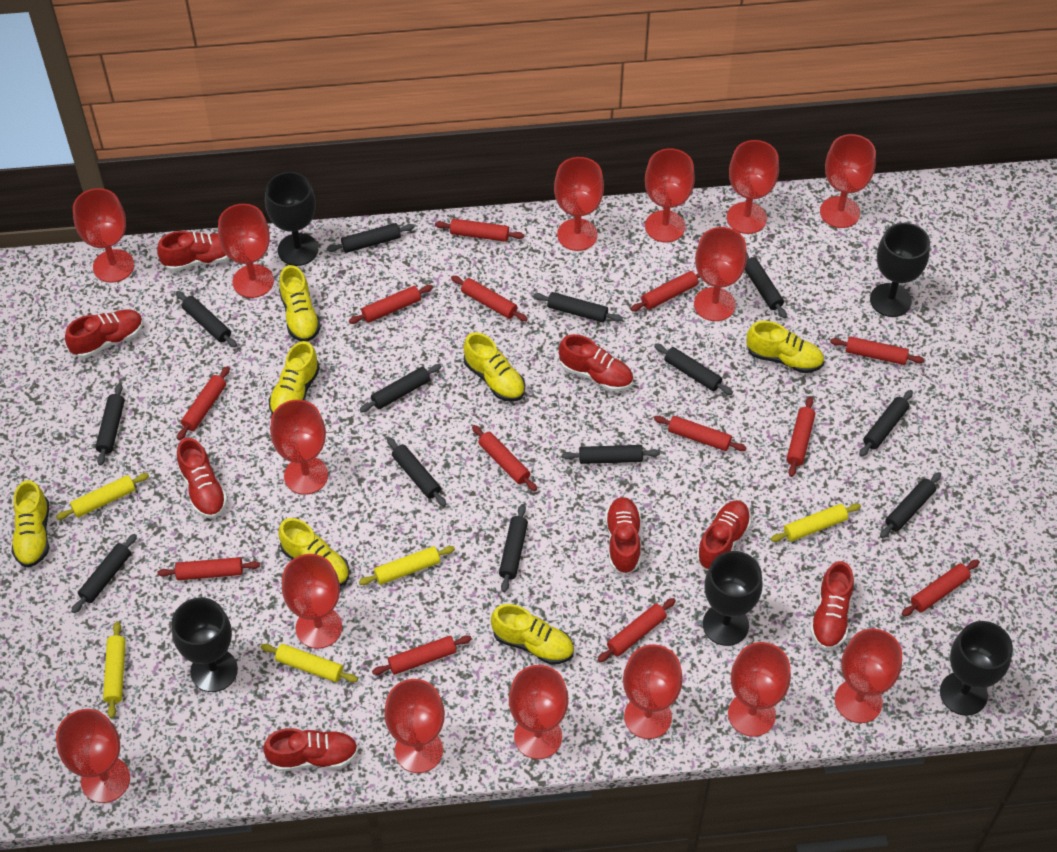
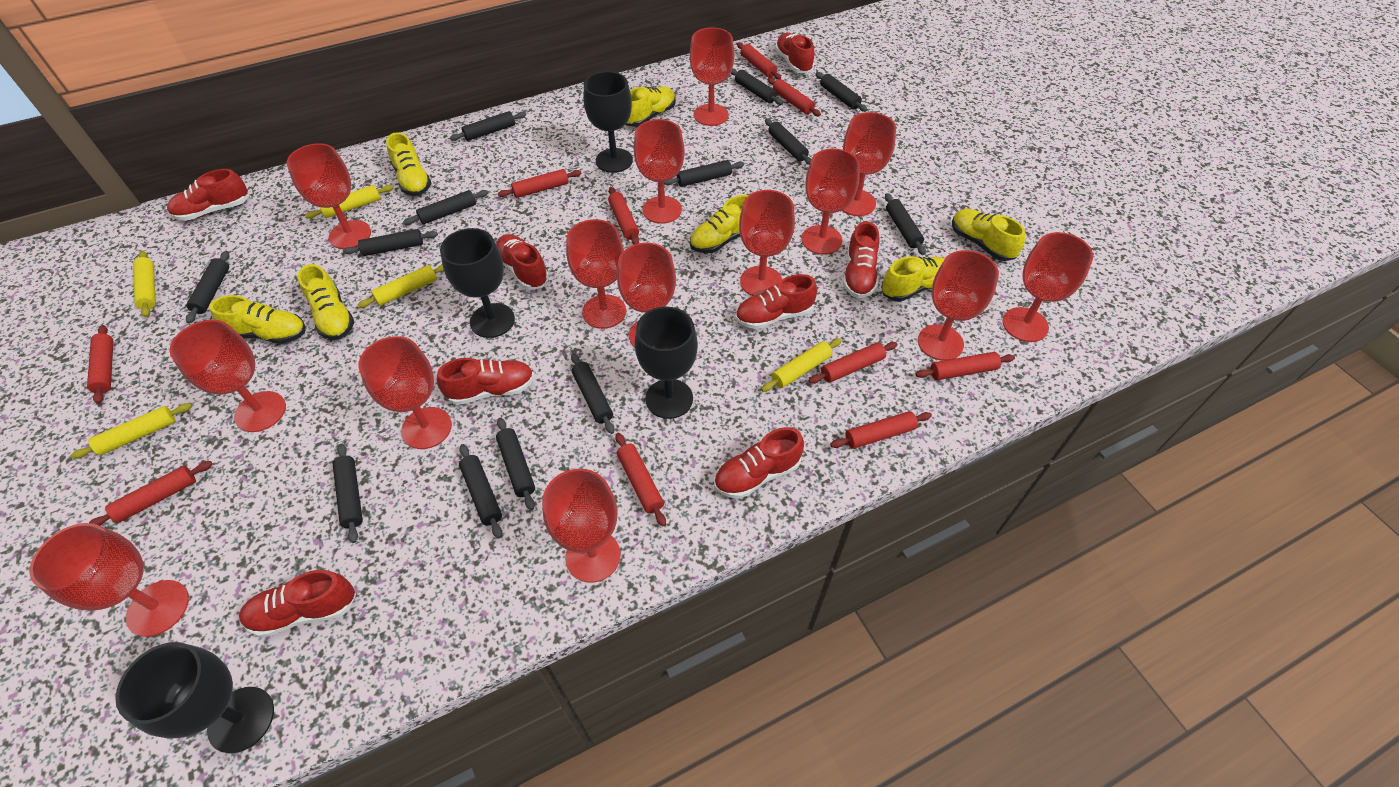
black goblet: 5 -> 4
red goblet: 15 -> 14
red rolling pin: 13 -> 10

